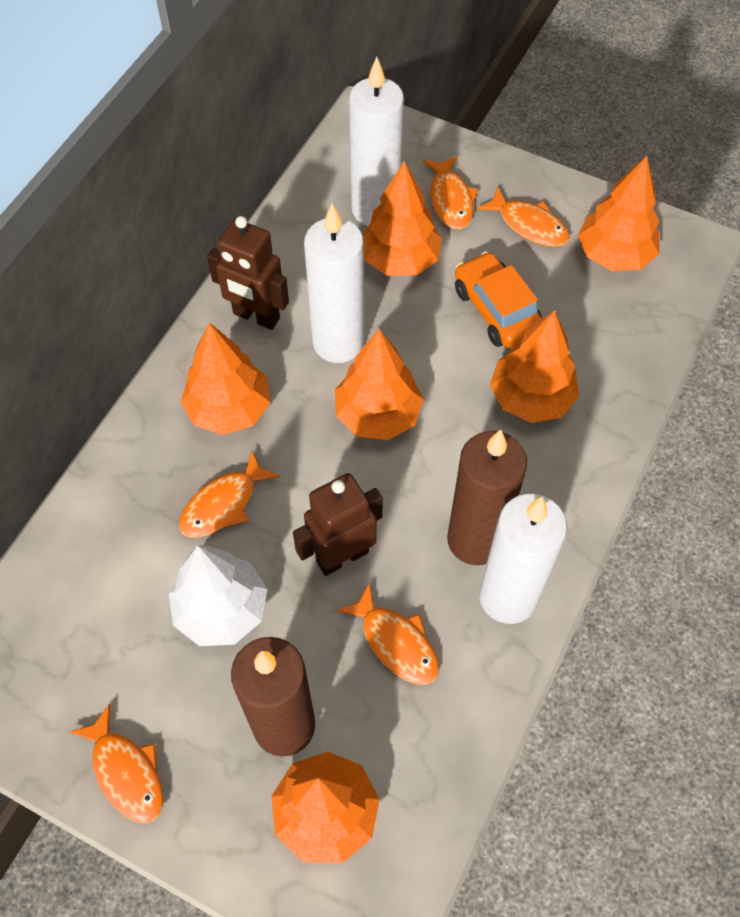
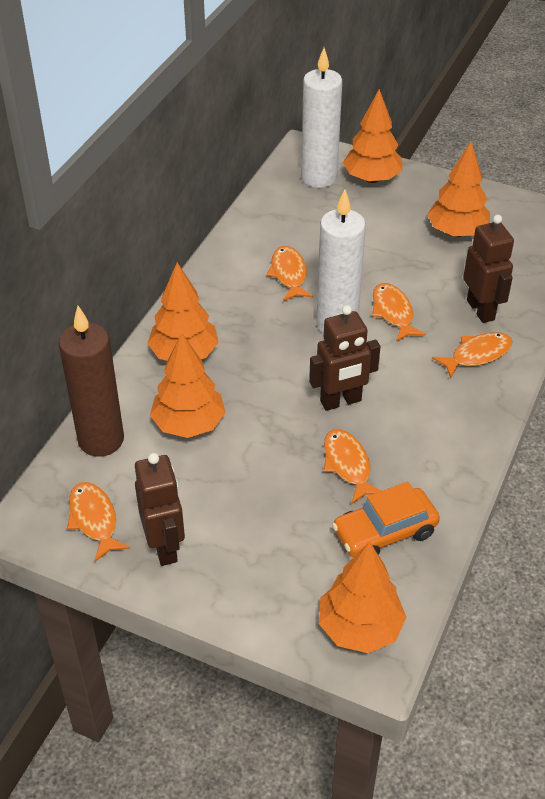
brown candle: 2 -> 1
brown robot: 2 -> 3
orange tree: 6 -> 5
white candle: 3 -> 2
white tree: 1 -> 0

